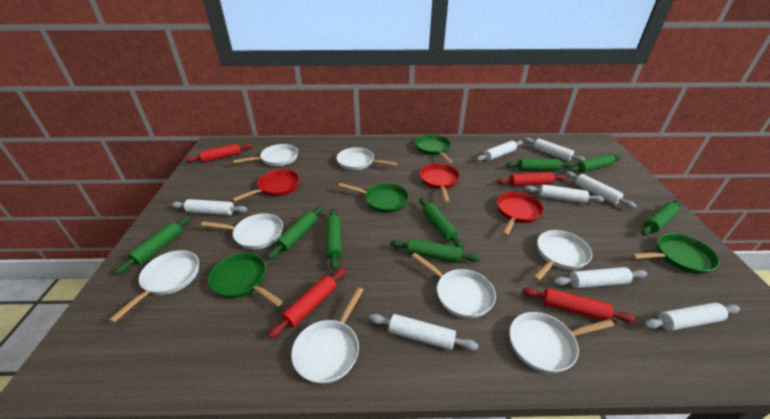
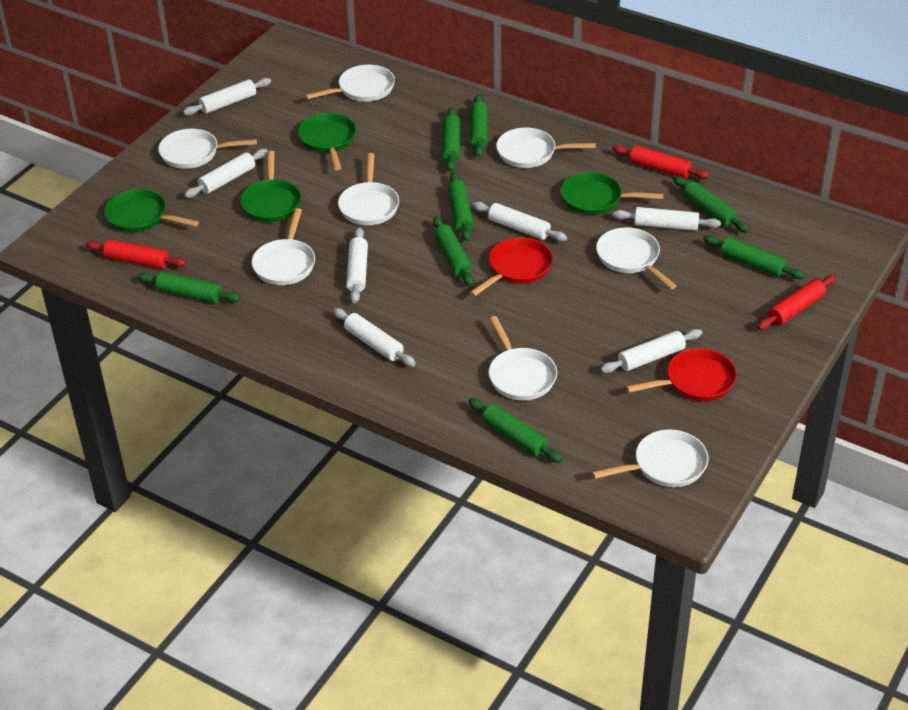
red pan: 3 -> 2
red rolling pin: 4 -> 3
white rolling pin: 8 -> 7

